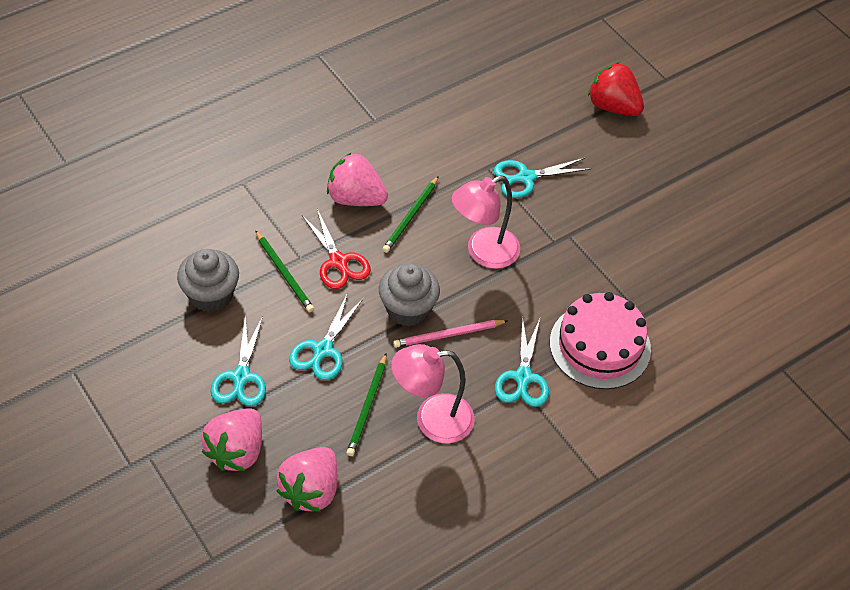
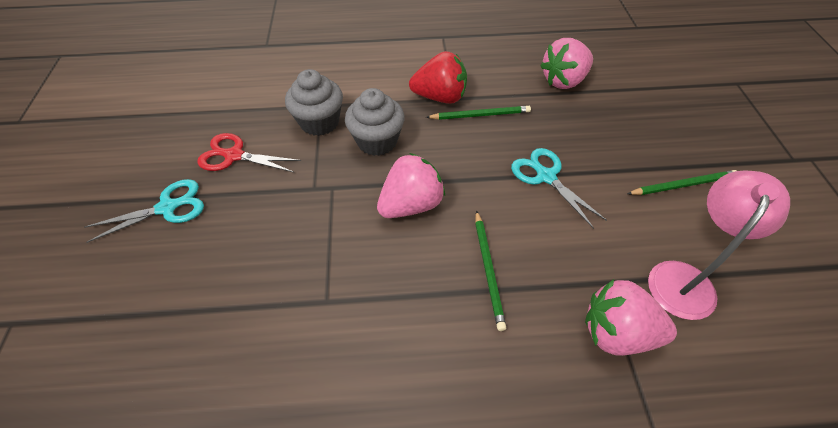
pink cake: 1 -> 0
pink lamp: 2 -> 1
pink pencil: 1 -> 0
turquoise scissors: 4 -> 2

